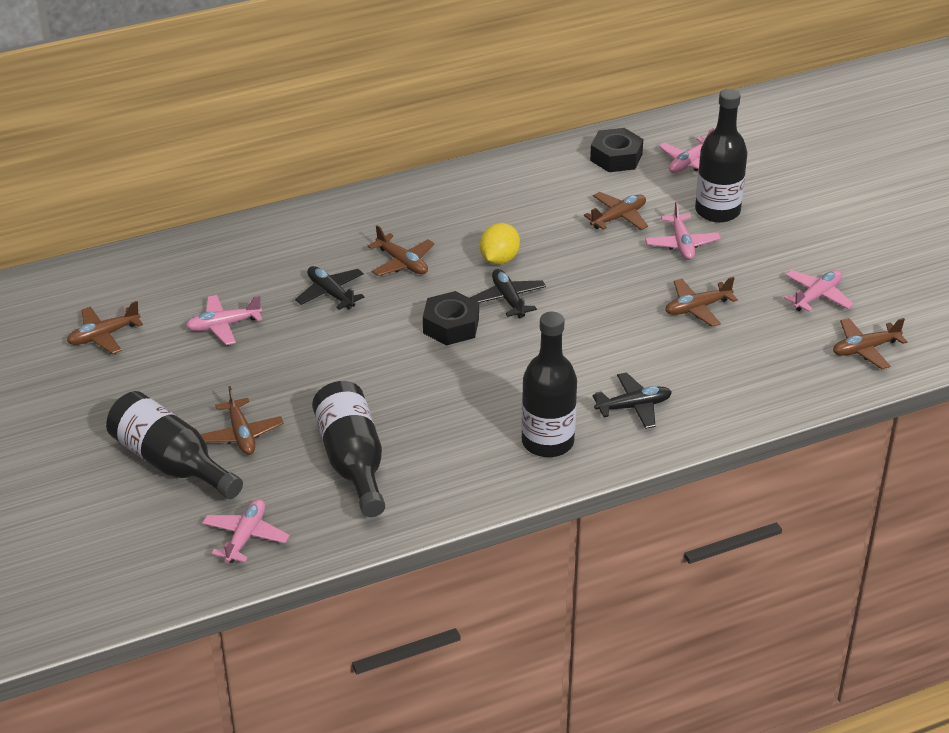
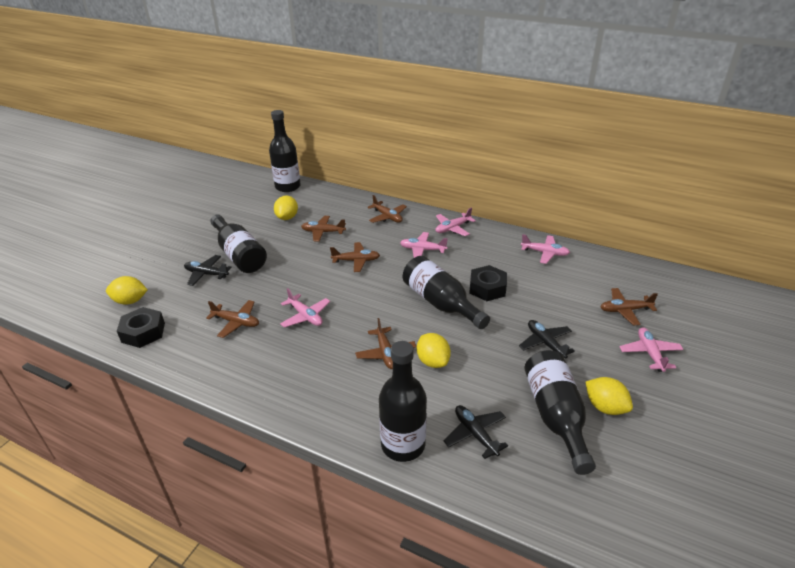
black bottle: 4 -> 5
yellow lemon: 1 -> 4

